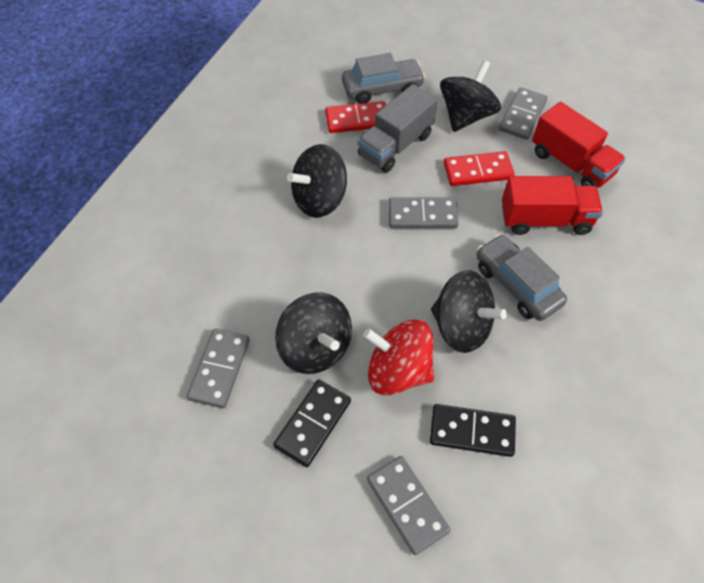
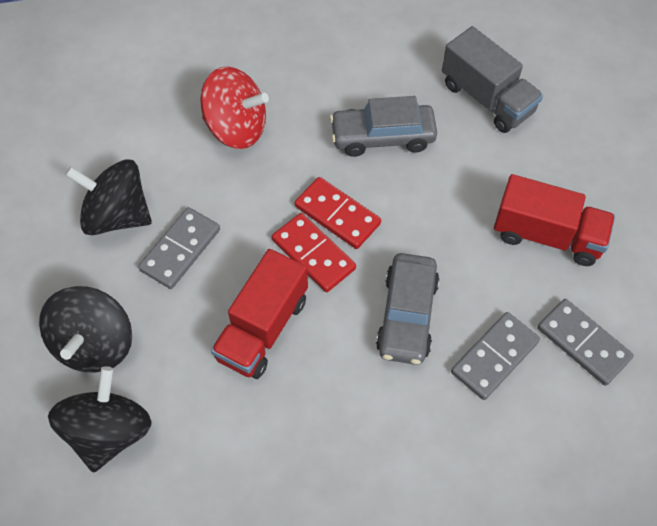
black domino: 2 -> 0
black spinning top: 4 -> 3
grey domino: 4 -> 3

